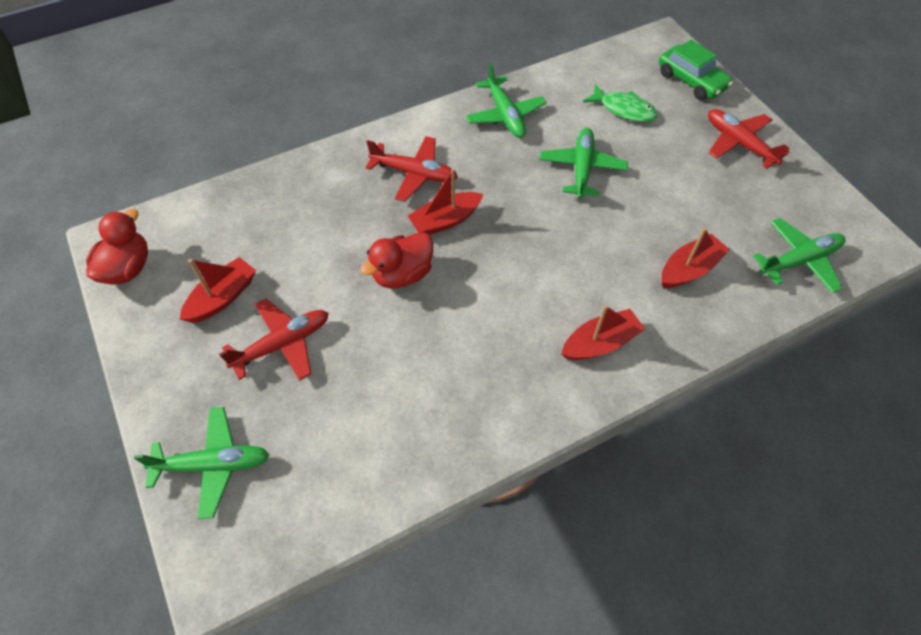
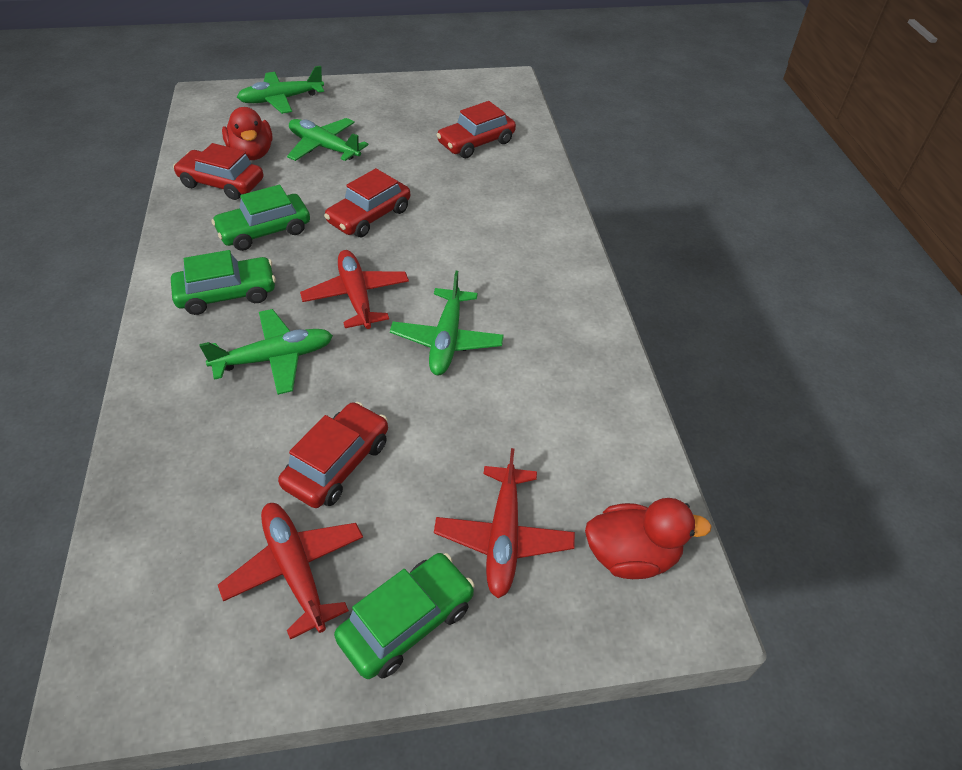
green car: 1 -> 3
green fish: 1 -> 0
red boat: 4 -> 0
red car: 0 -> 4

